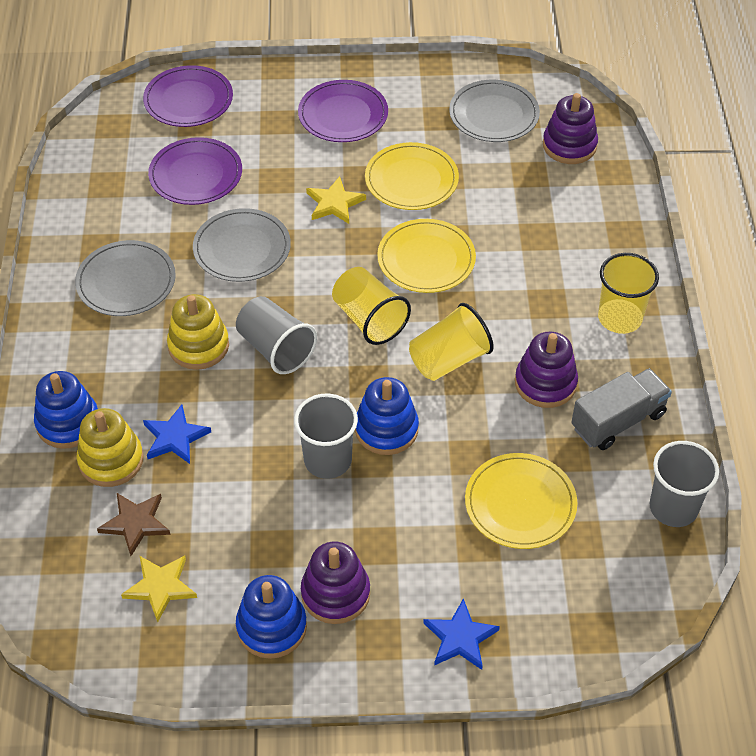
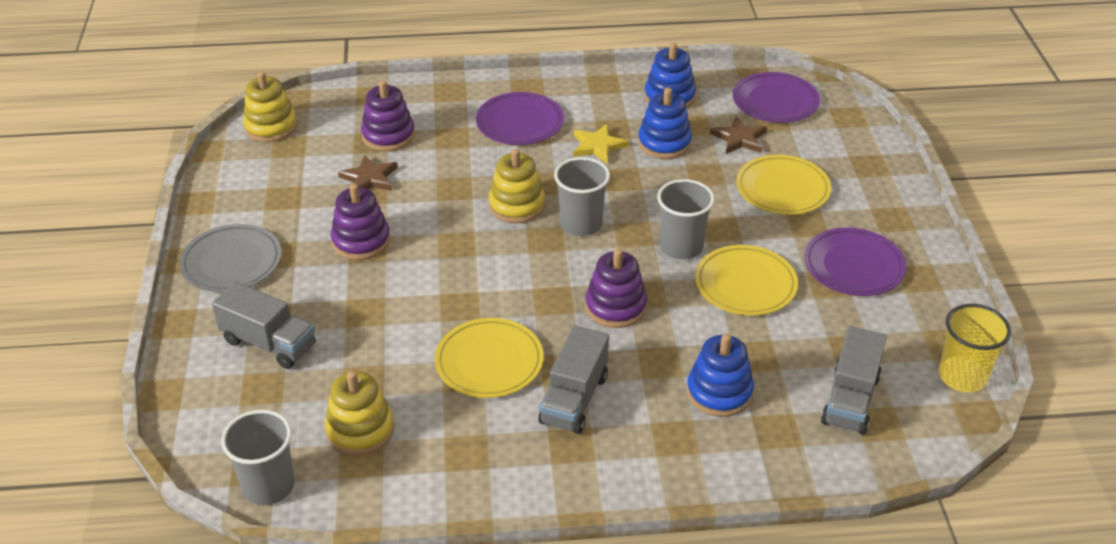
blue star: 2 -> 0
brown star: 1 -> 2
grey plate: 3 -> 1
grey truck: 1 -> 3
yellow cup: 3 -> 1
yellow stacking toy: 2 -> 3
yellow star: 2 -> 1

